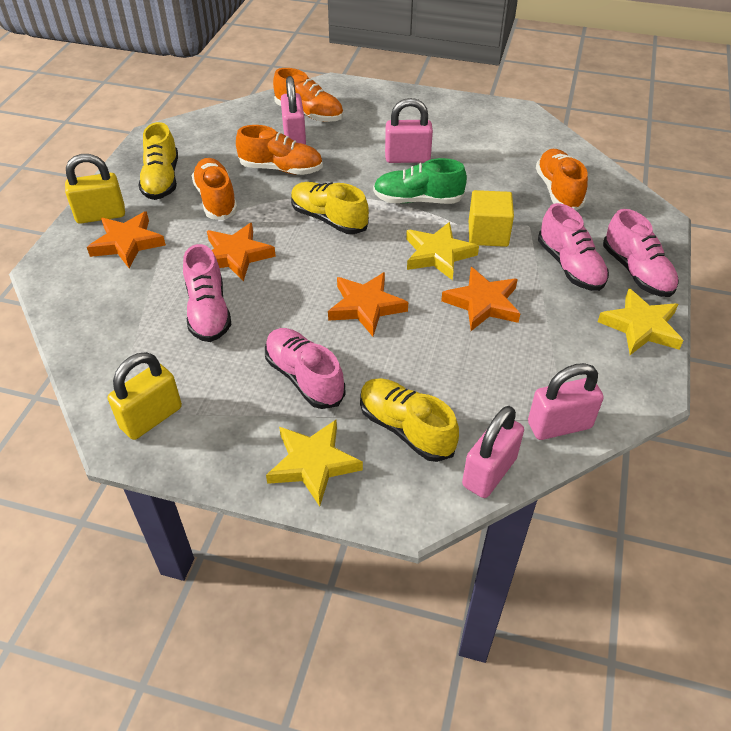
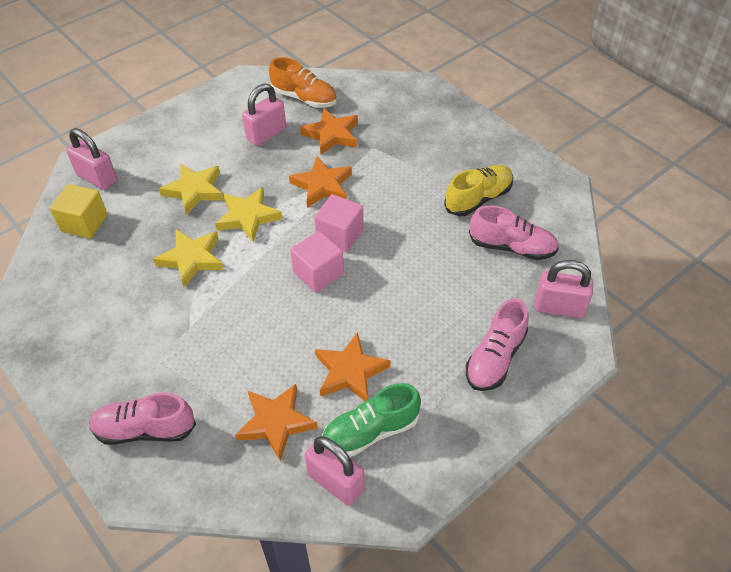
orange shoe: 4 -> 1
pink cube: 0 -> 2
pink shoe: 4 -> 3
yellow padlock: 2 -> 0
yellow shoe: 3 -> 1

